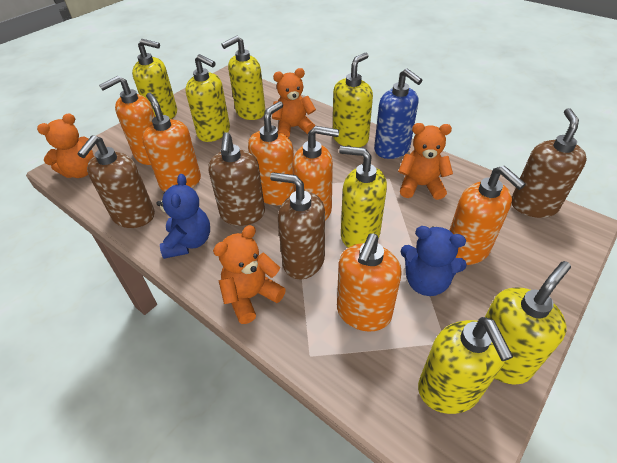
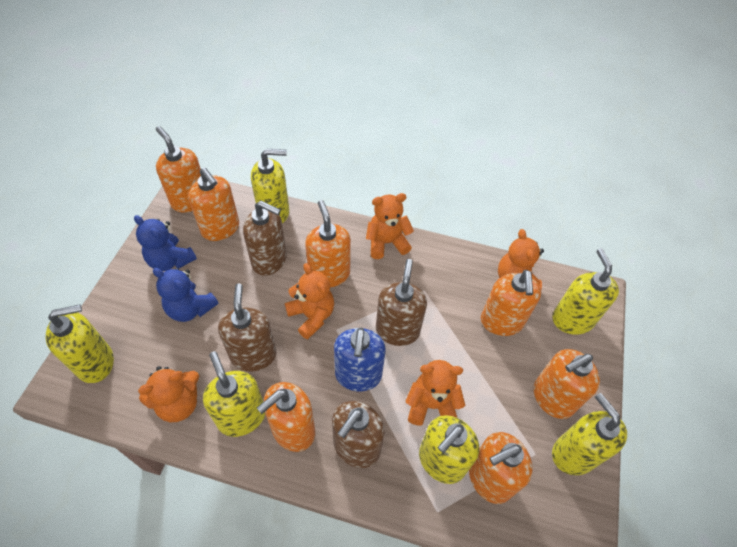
orange soap dispenser: 6 -> 7
orange teddy bear: 4 -> 5
yellow soap dispenser: 7 -> 6

